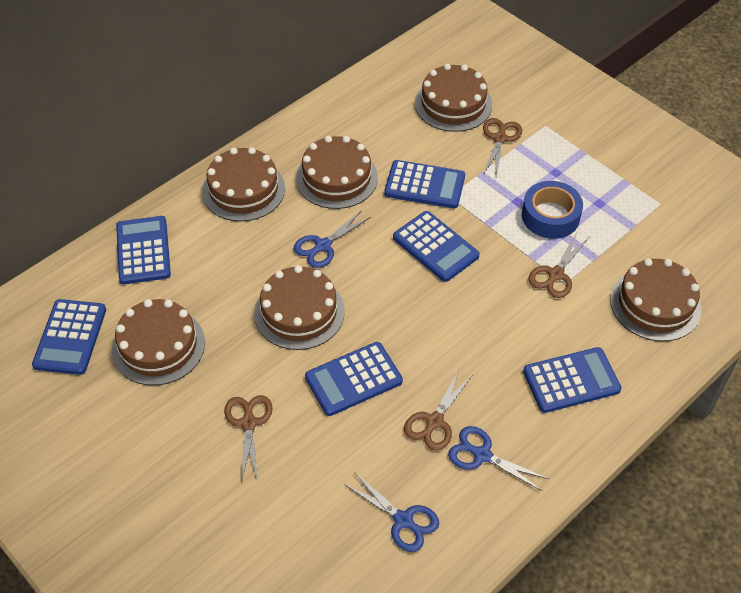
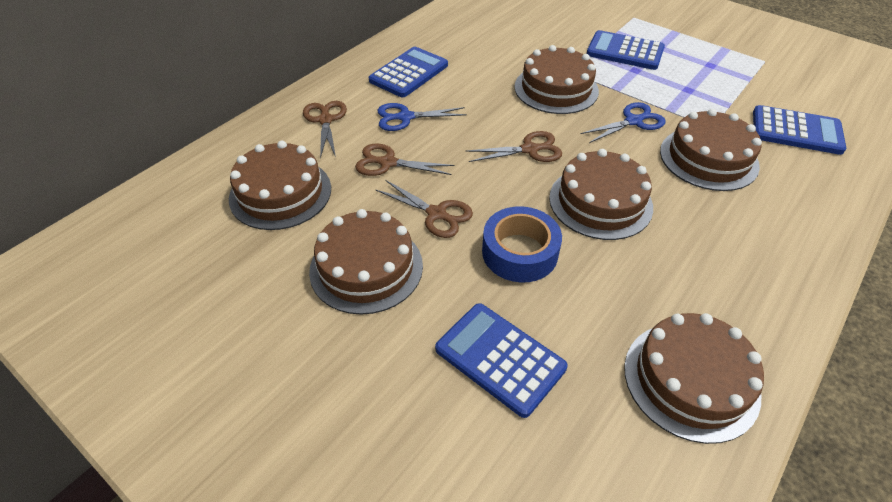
blue calculator: 6 -> 4
blue scissors: 3 -> 2

